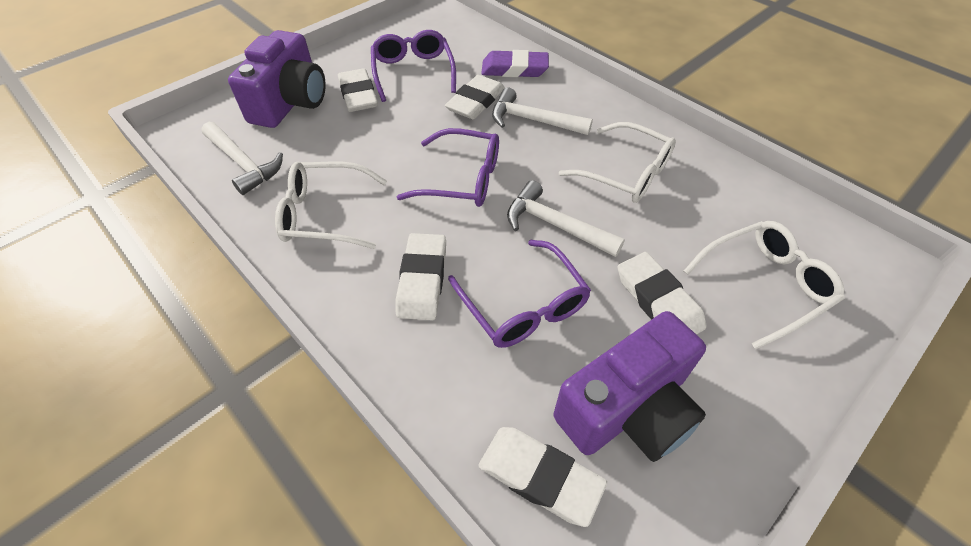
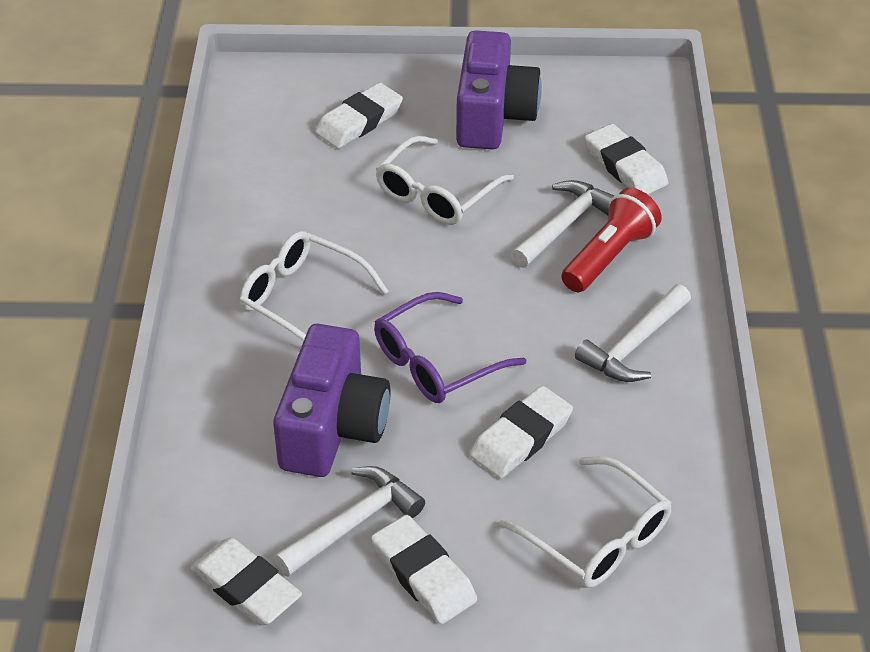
purple eraser: 1 -> 0
purple glasses: 3 -> 1
red flashlight: 0 -> 1

